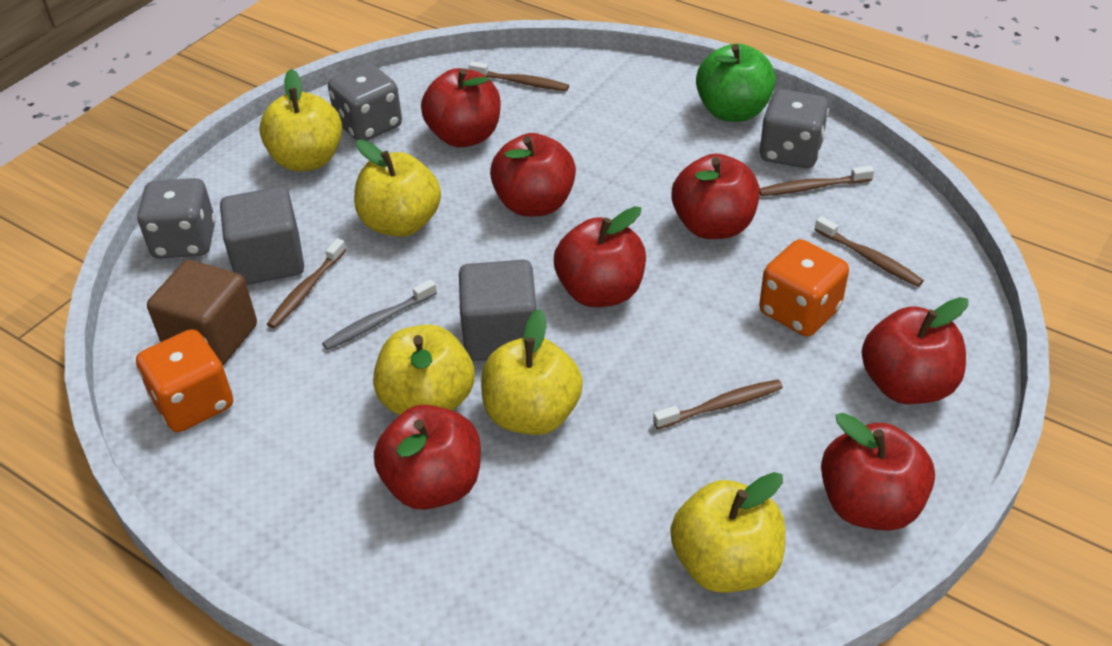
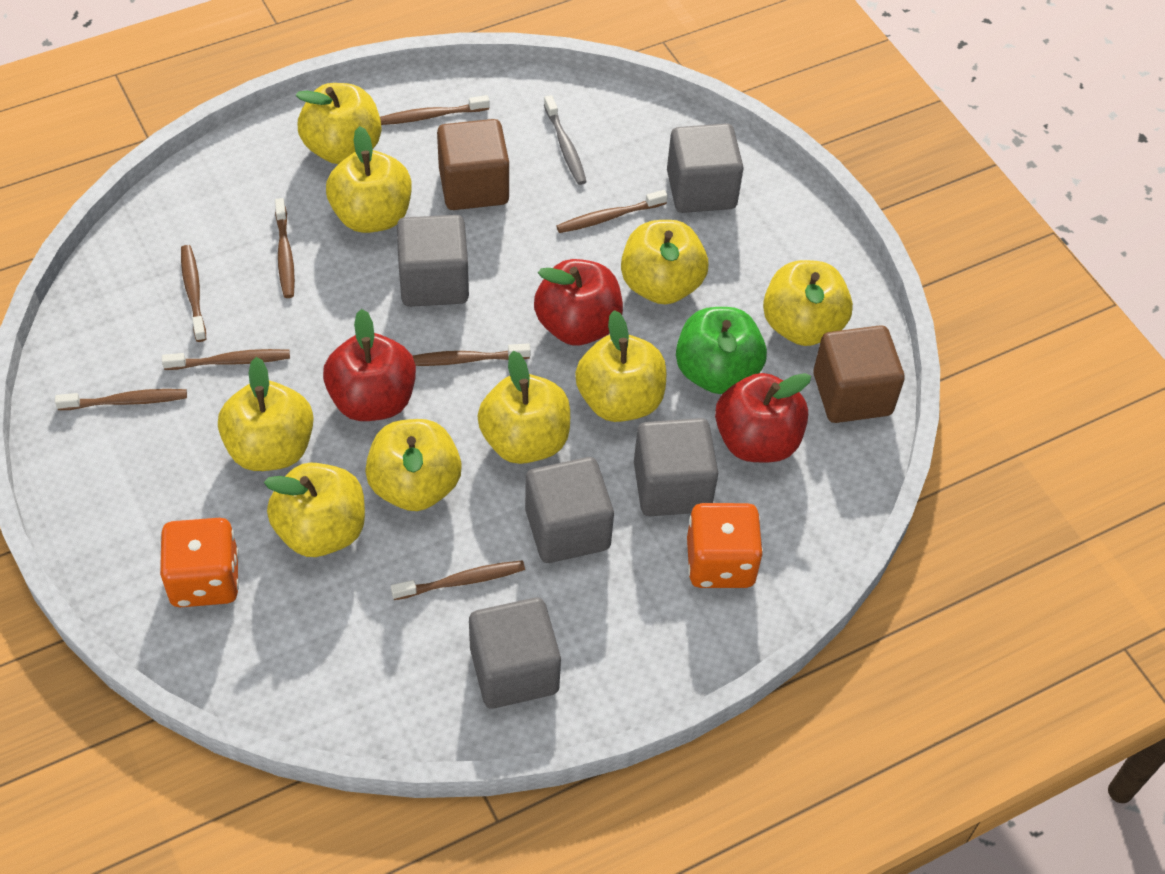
brown cube: 1 -> 2
brown toothbrush: 5 -> 8
grey cube: 2 -> 5
grey dice: 3 -> 0
red apple: 7 -> 3
yellow apple: 5 -> 9

